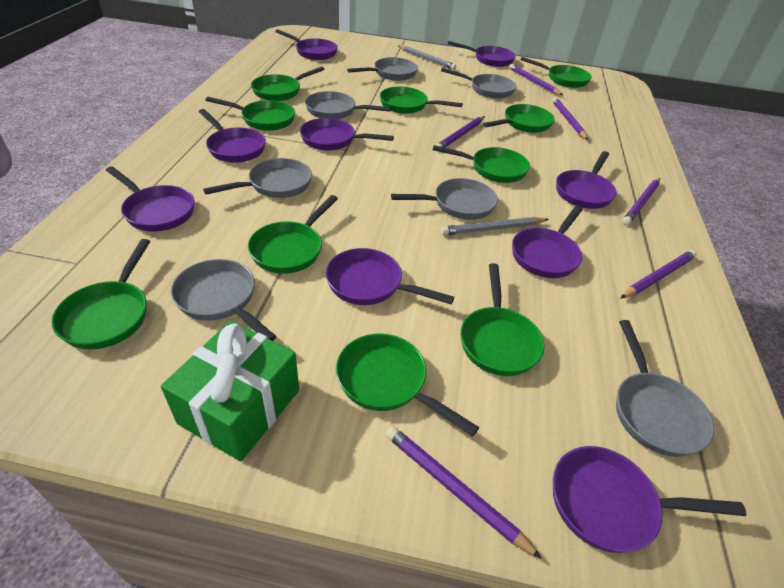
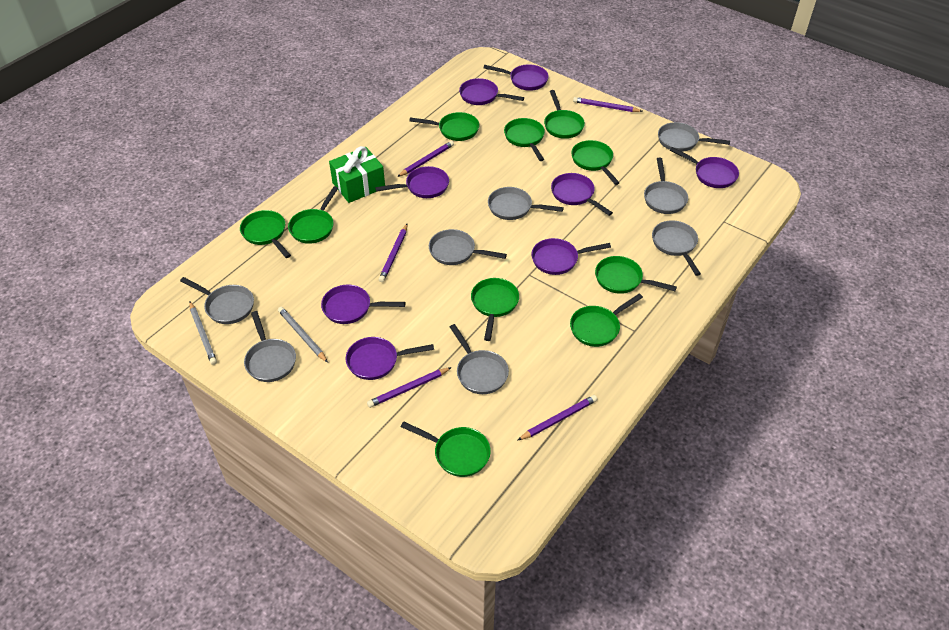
grey pan: 7 -> 8
purple pan: 9 -> 8
purple pencil: 6 -> 5

